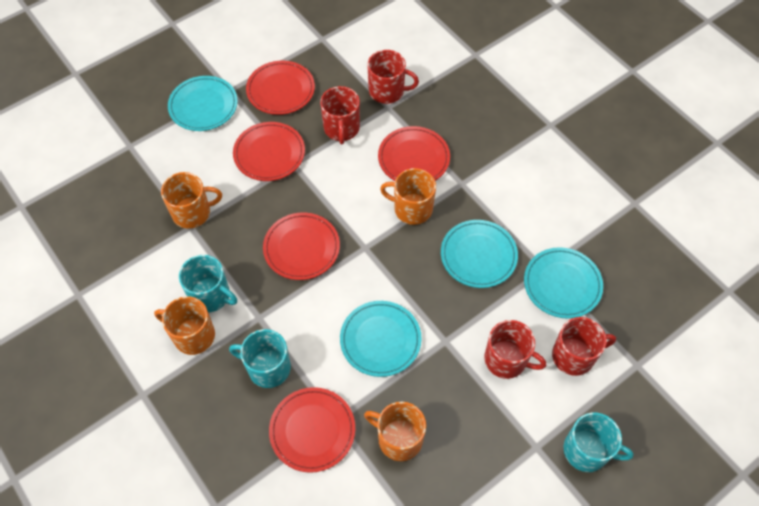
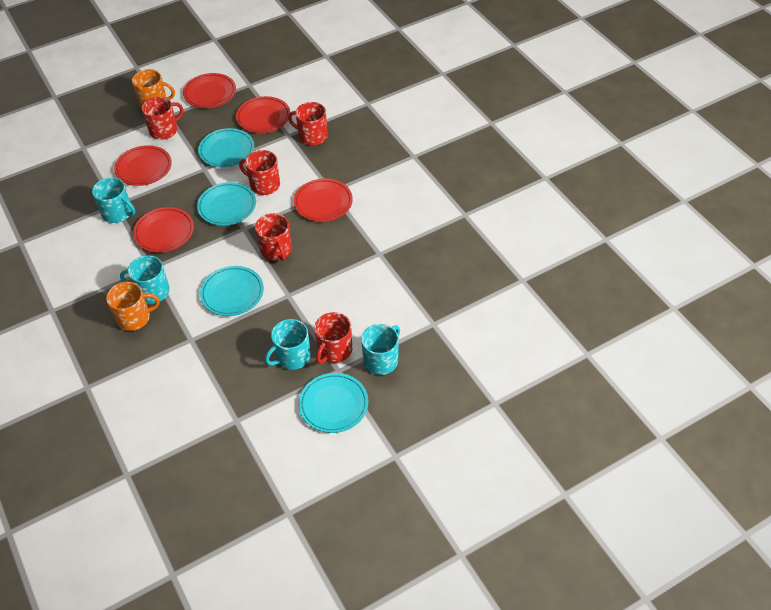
orange mug: 4 -> 2
red mug: 4 -> 5
turquoise mug: 3 -> 4

